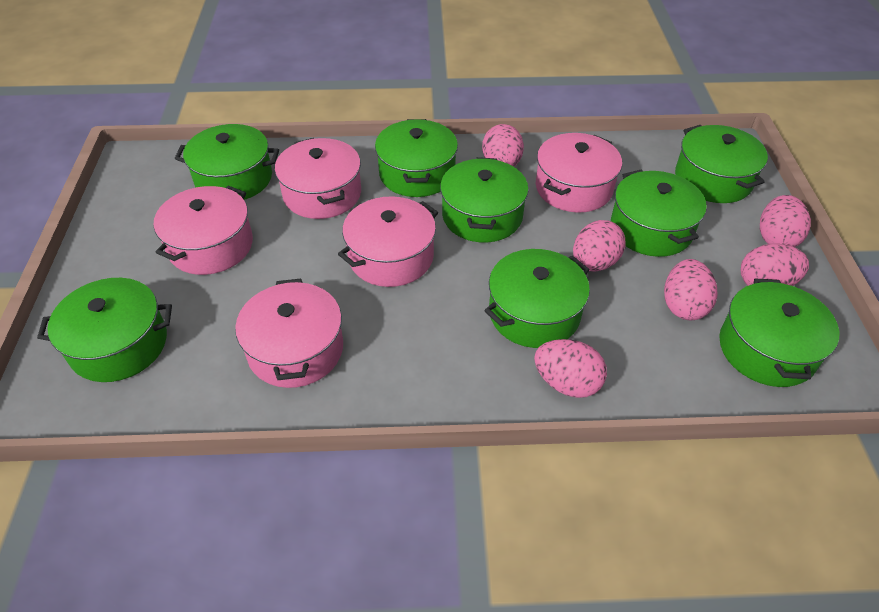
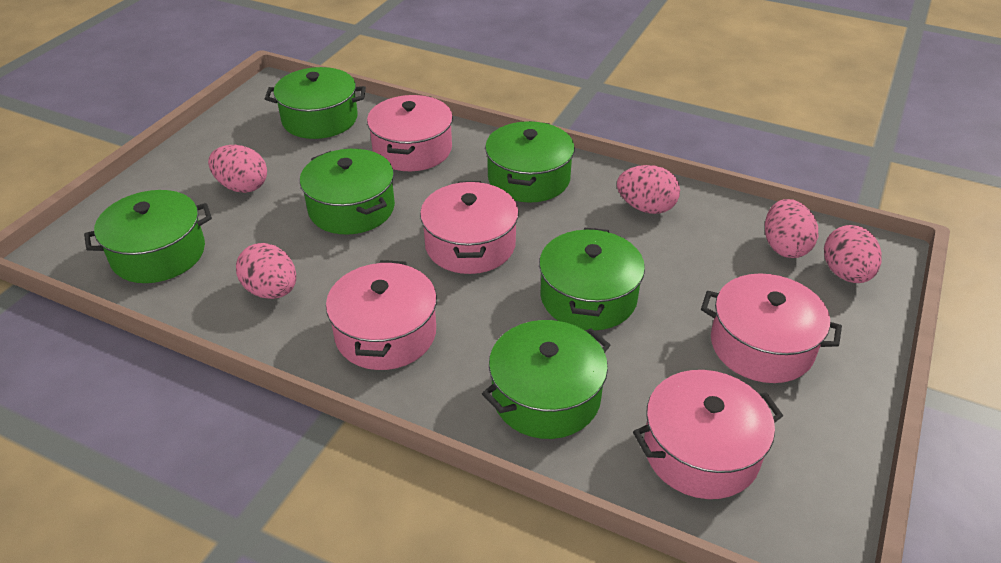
green pot: 8 -> 6
pink egg: 6 -> 5

